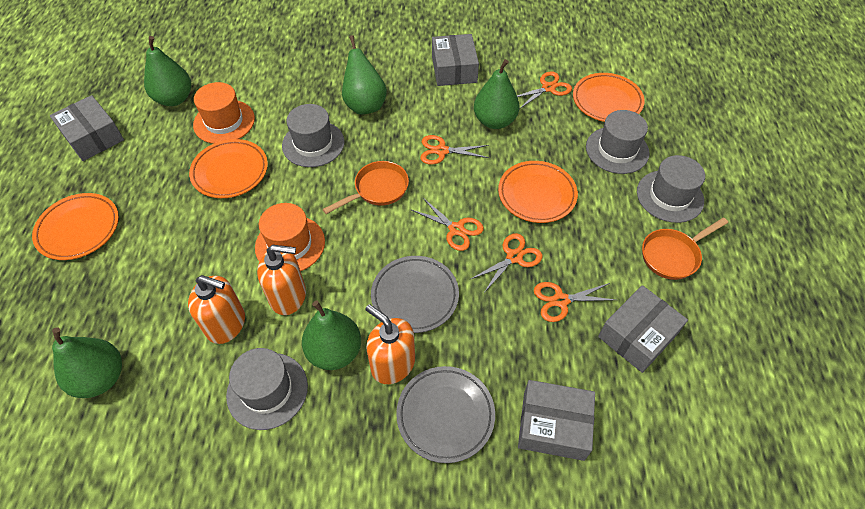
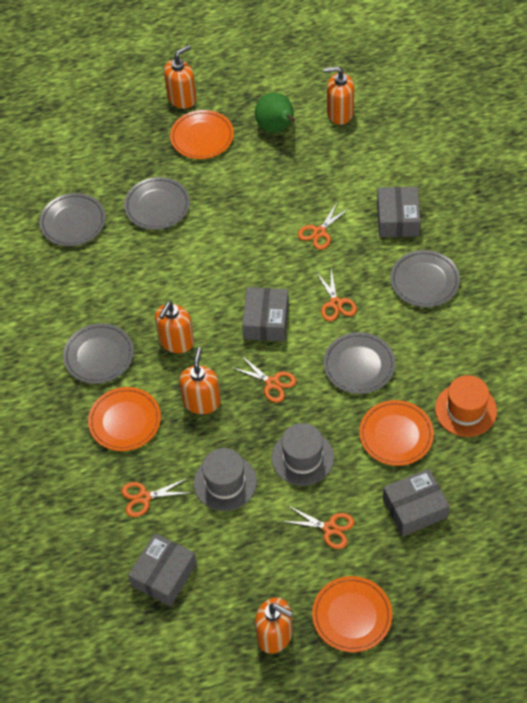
green pear: 5 -> 1
grey hat: 4 -> 2
grey plate: 2 -> 5
orange hat: 2 -> 1
orange pan: 2 -> 0
orange soap dispenser: 3 -> 5

